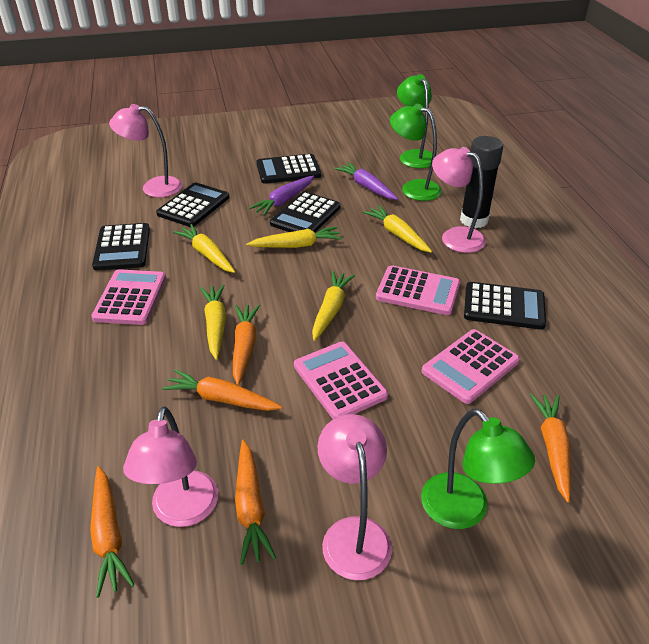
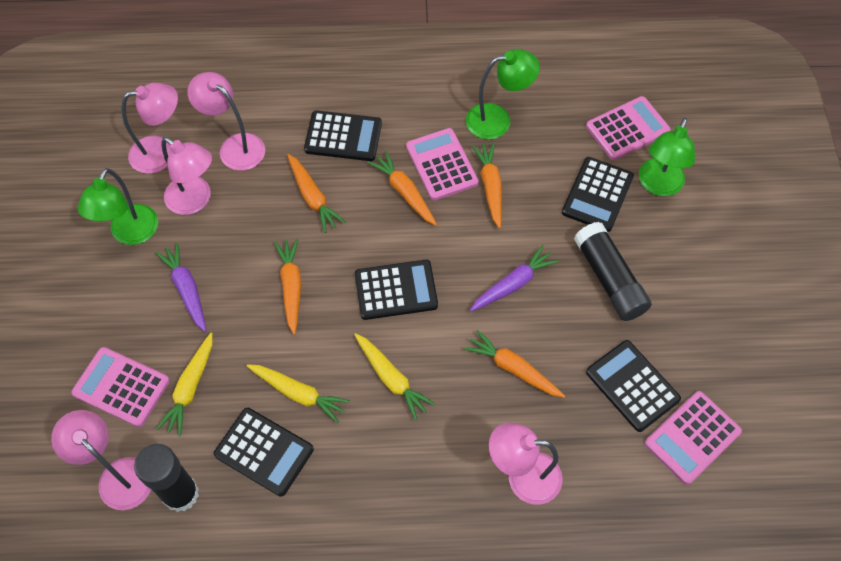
black glue stick: 1 -> 2
pink lamp: 4 -> 5
yellow carrot: 5 -> 3

